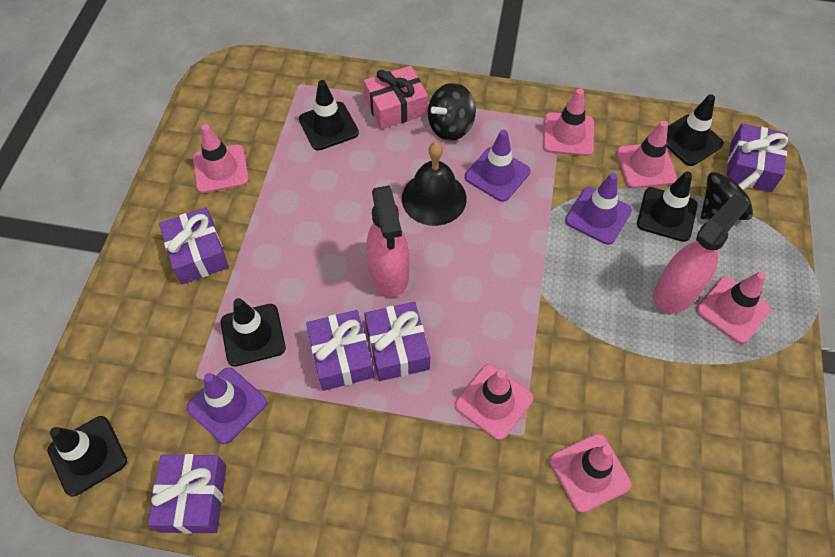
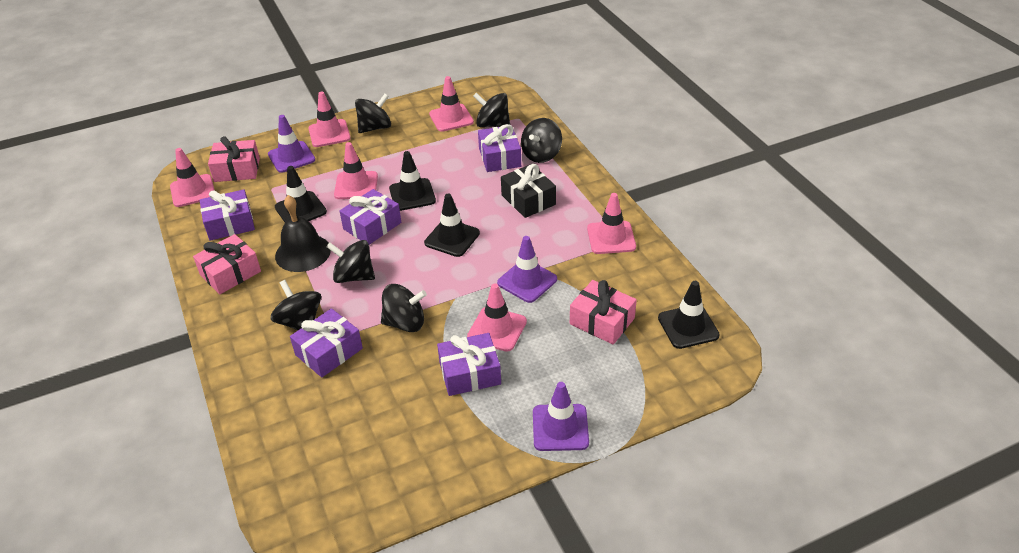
black gift: 0 -> 1
black spinning top: 2 -> 6
black traffic cone: 5 -> 4
pink gift: 1 -> 3
pink spray bottle: 2 -> 0

